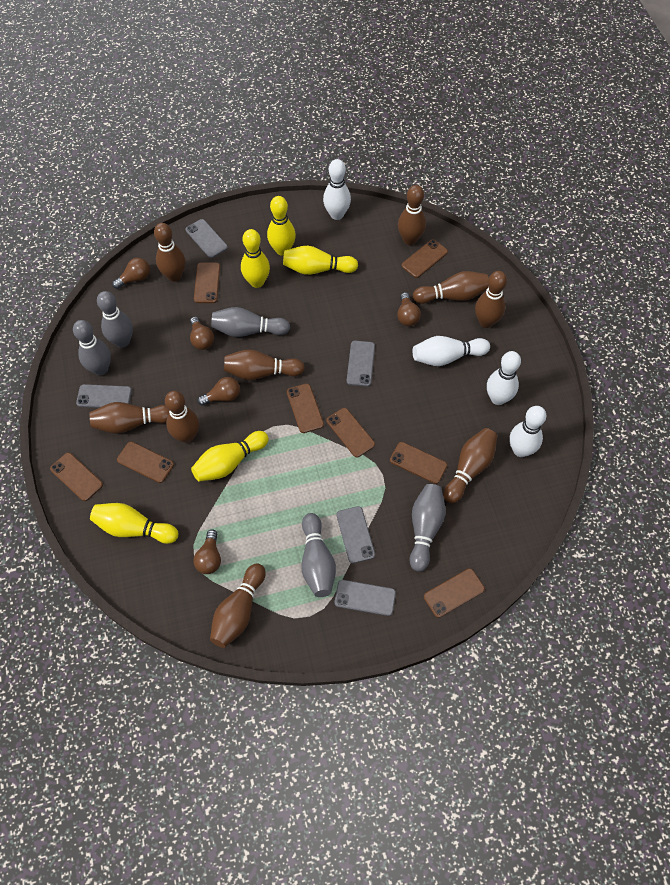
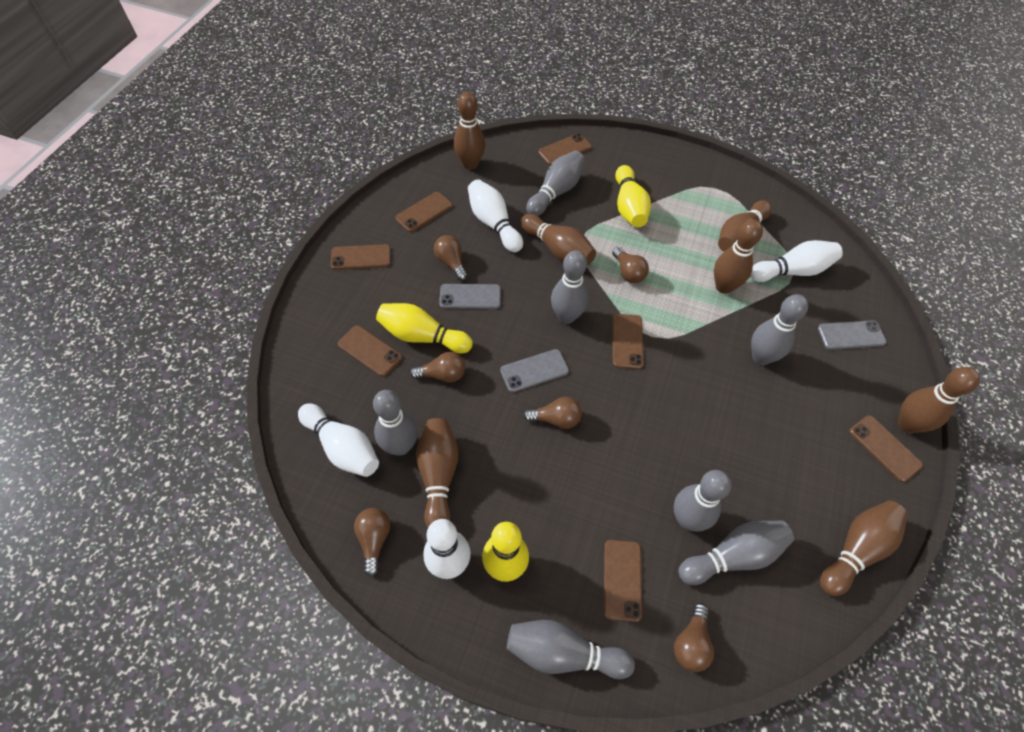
brown bowling pin: 9 -> 7
brown light bulb: 5 -> 6
brown phone: 8 -> 7
grey bowling pin: 5 -> 7
grey phone: 5 -> 3
yellow bowling pin: 5 -> 3

